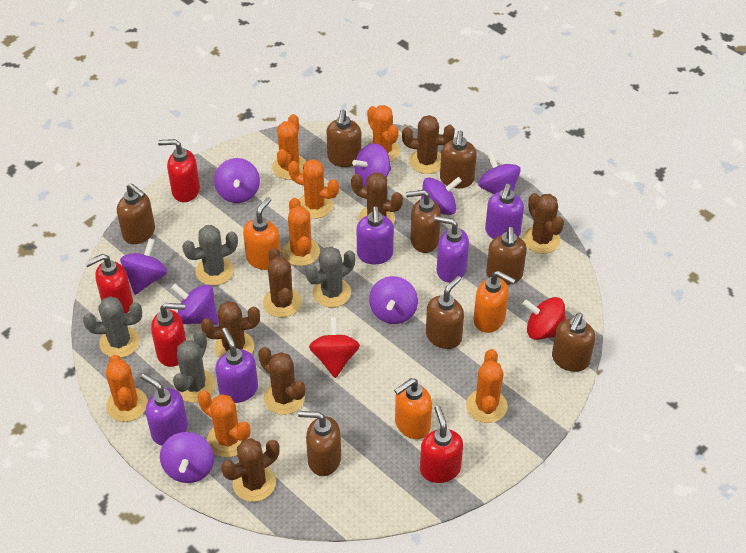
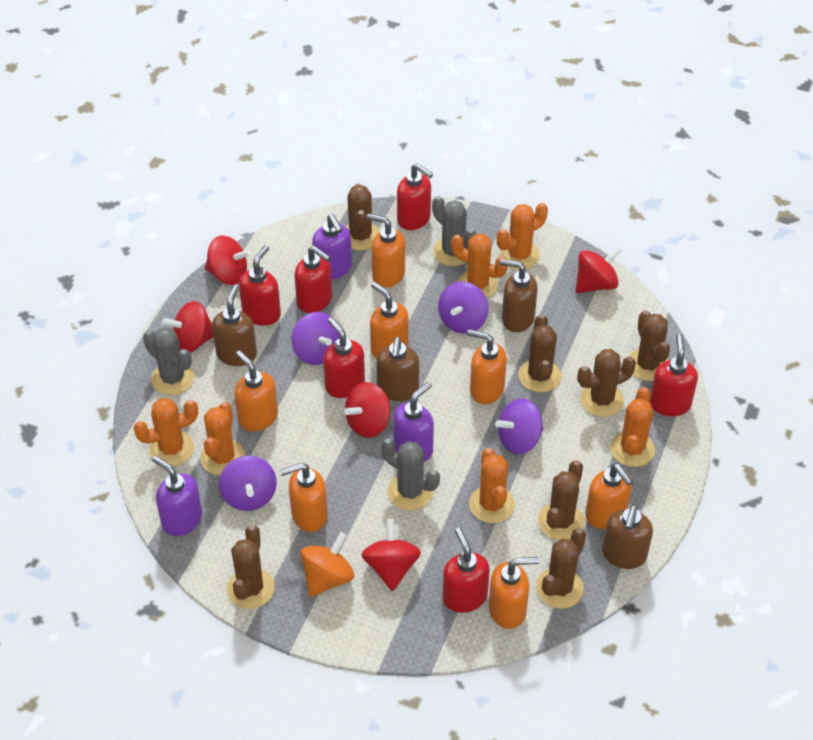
brown soap dispenser: 8 -> 4
grey cactus: 4 -> 3
orange cactus: 7 -> 6
orange soap dispenser: 3 -> 7
orange spinning top: 0 -> 1
purple soap dispenser: 5 -> 3
purple spinning top: 8 -> 4
red soap dispenser: 4 -> 6
red spinning top: 2 -> 5

